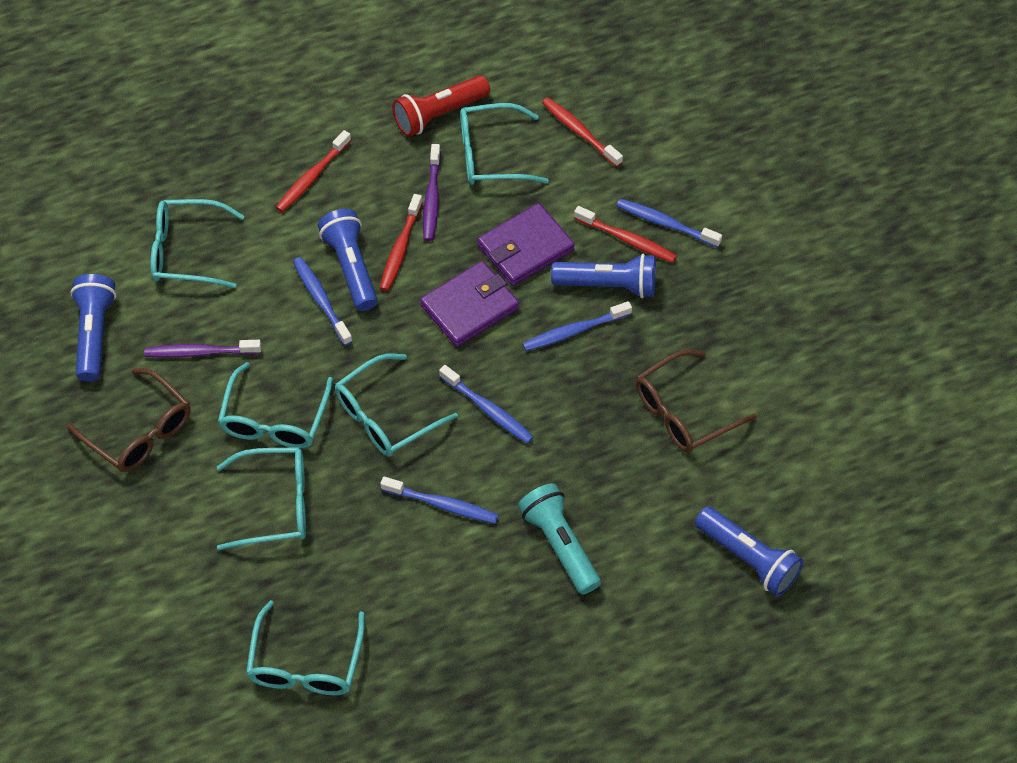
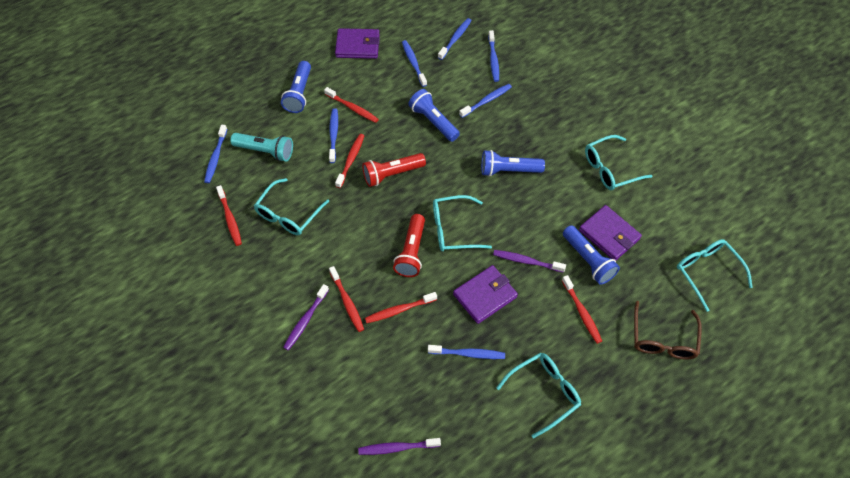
blue toothbrush: 5 -> 7
brown glasses: 2 -> 1
purple toothbrush: 2 -> 3
purple wallet: 2 -> 3
red flashlight: 1 -> 2
red toothbrush: 4 -> 6
turquoise glasses: 6 -> 5

